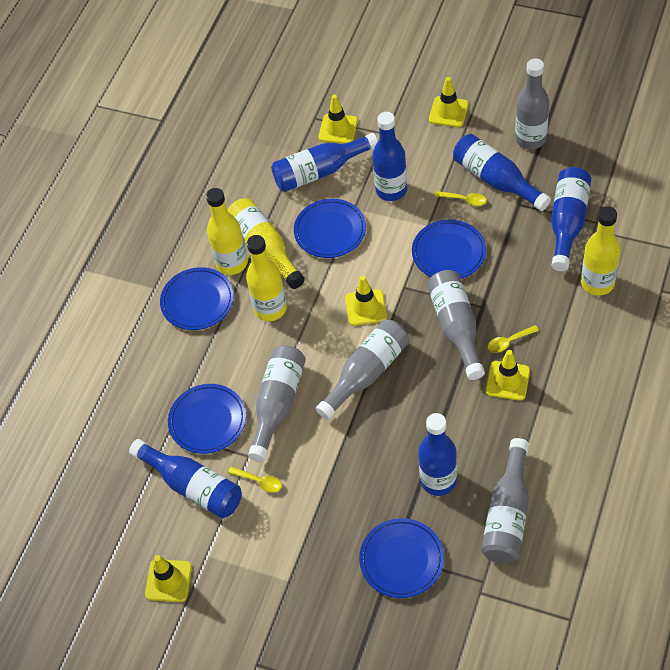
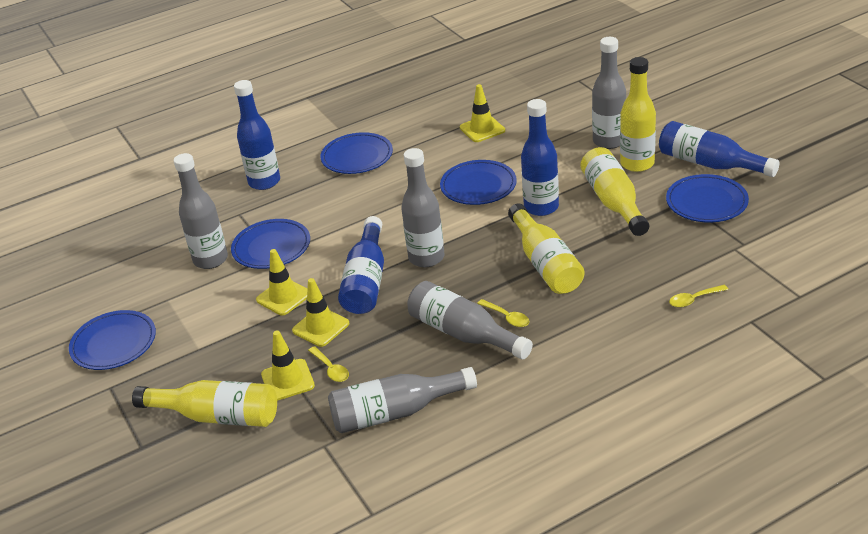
blue bottle: 6 -> 4
yellow traffic cone: 5 -> 4

